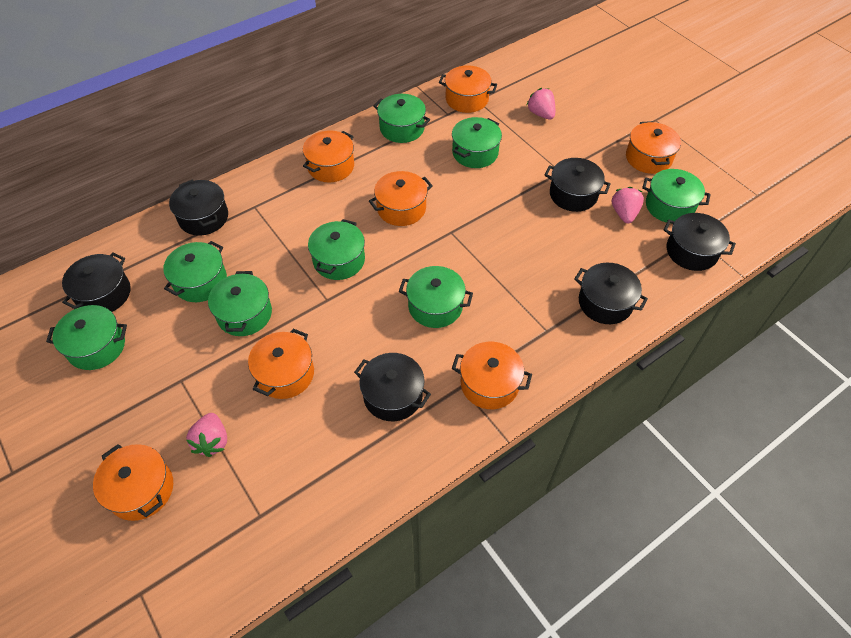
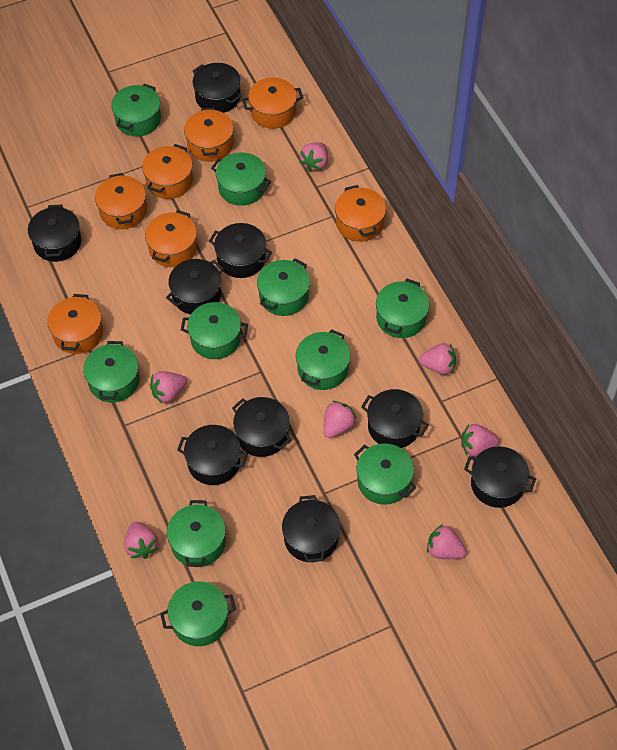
black pot: 6 -> 9
green pot: 8 -> 10
pink strawberry: 3 -> 7

